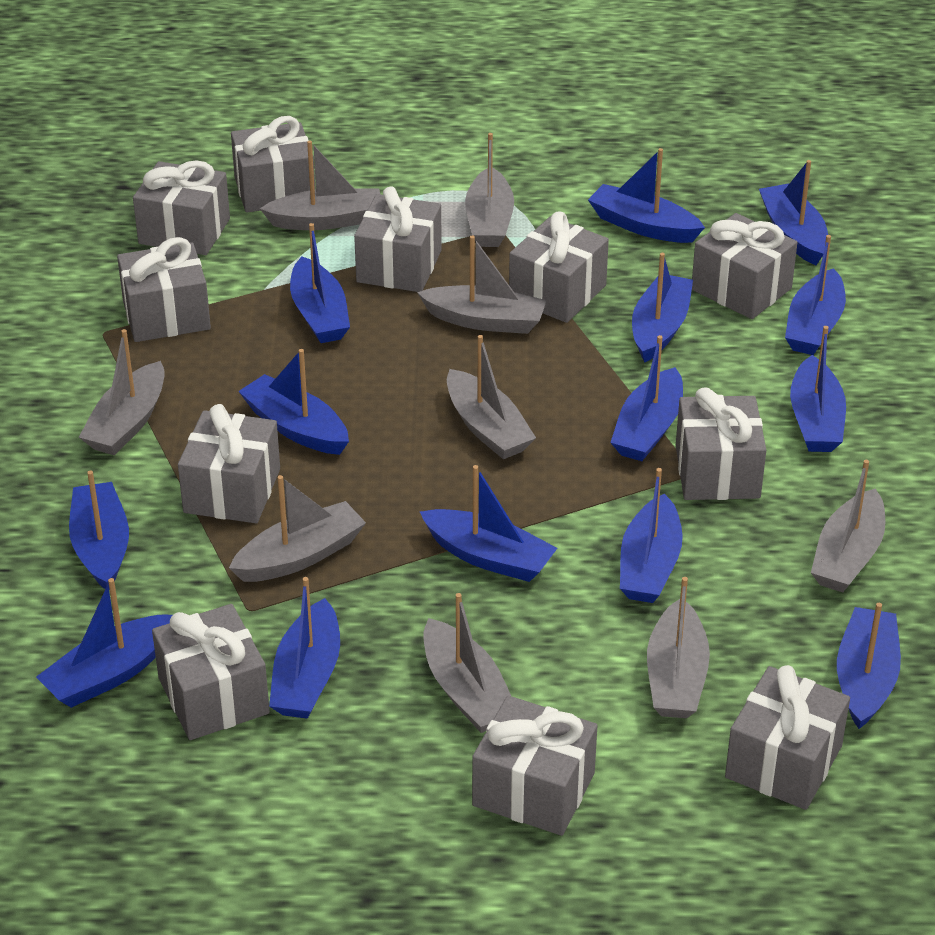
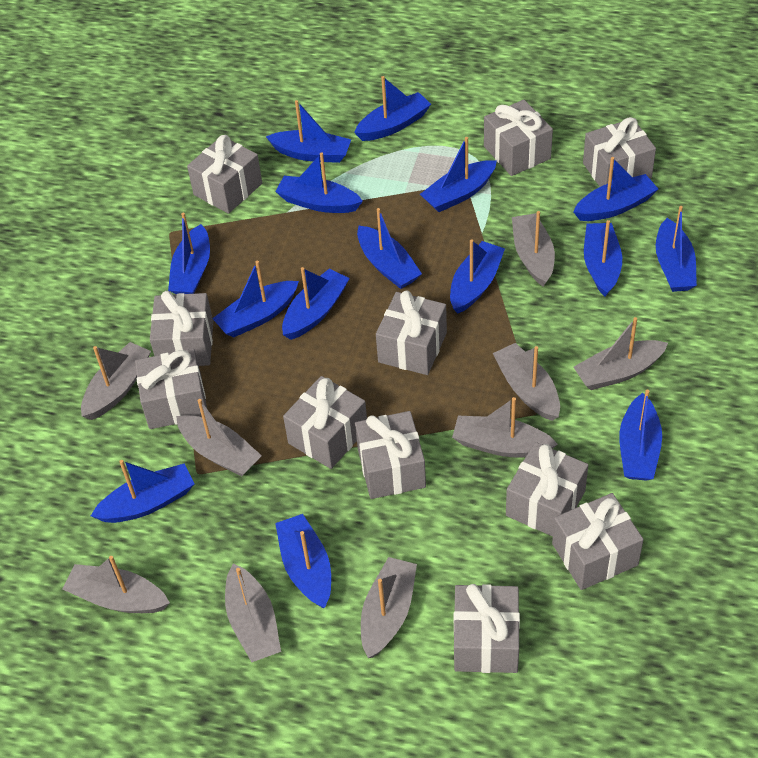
blue boat: 14 -> 15

